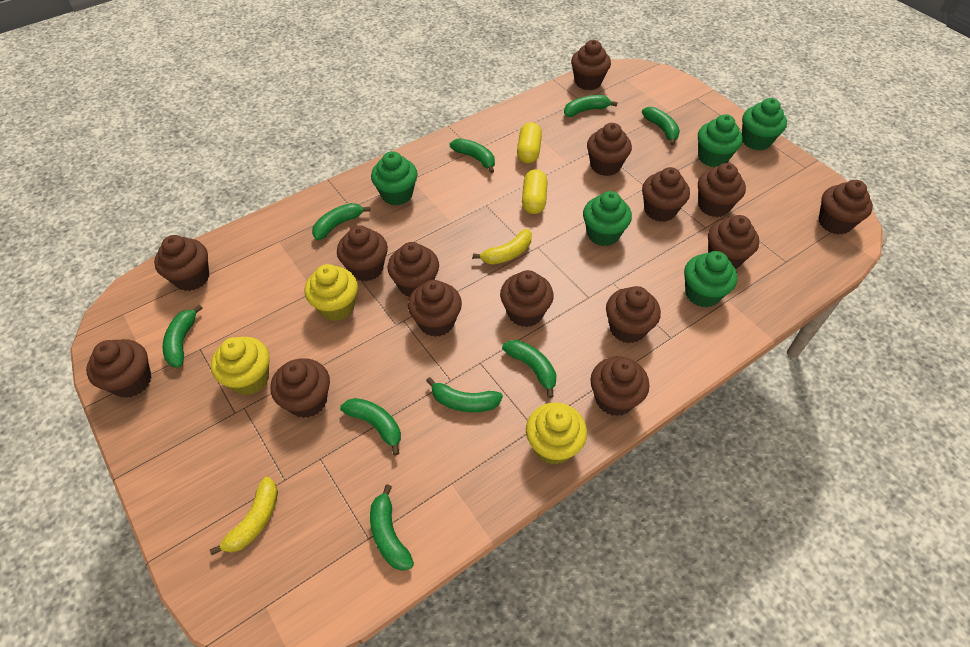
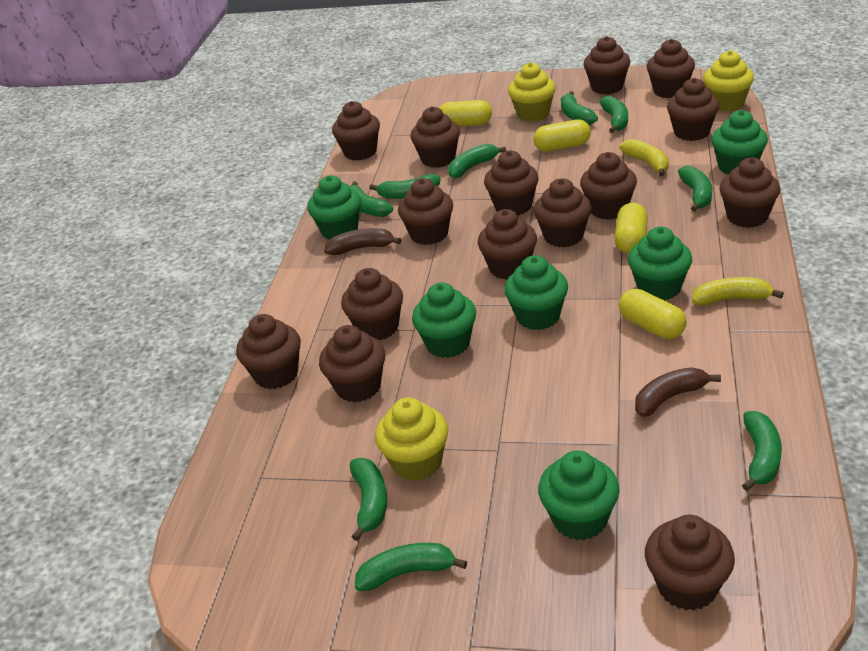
brown banana: 0 -> 2
green cupcake: 5 -> 6
yellow capsule: 2 -> 4

